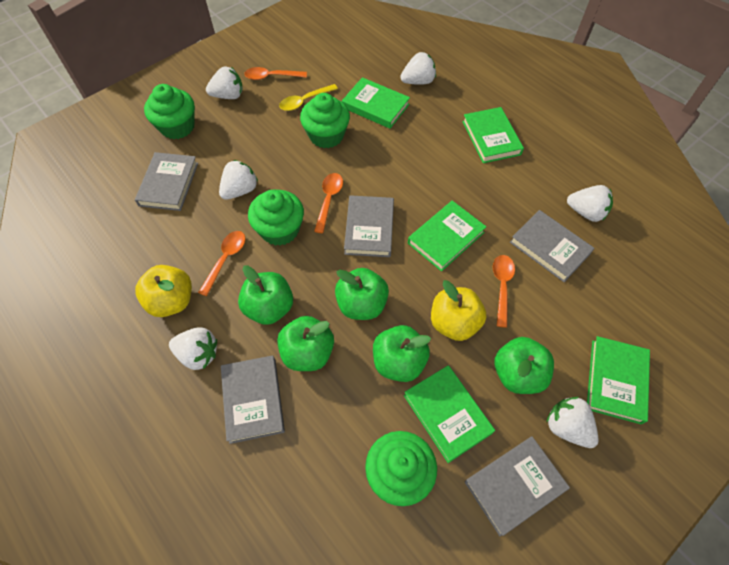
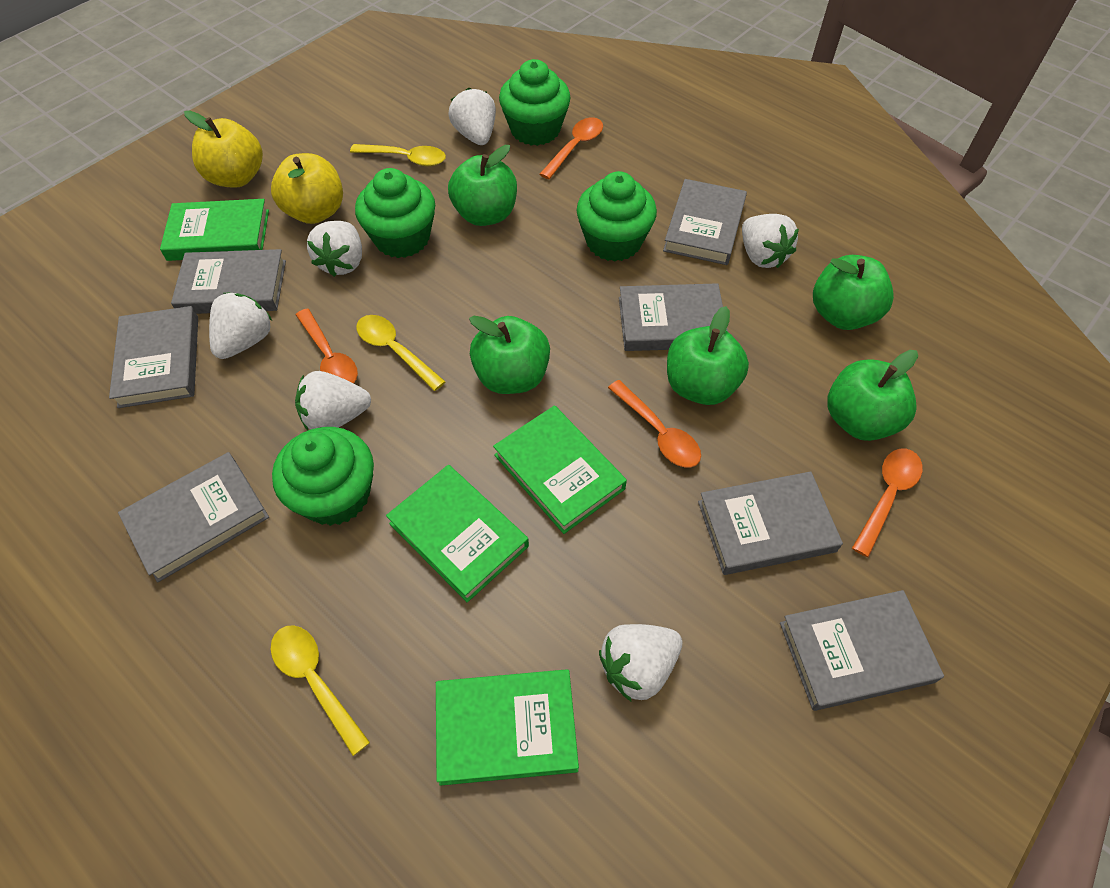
green book: 5 -> 4
grey book: 5 -> 7
yellow spoon: 1 -> 3

